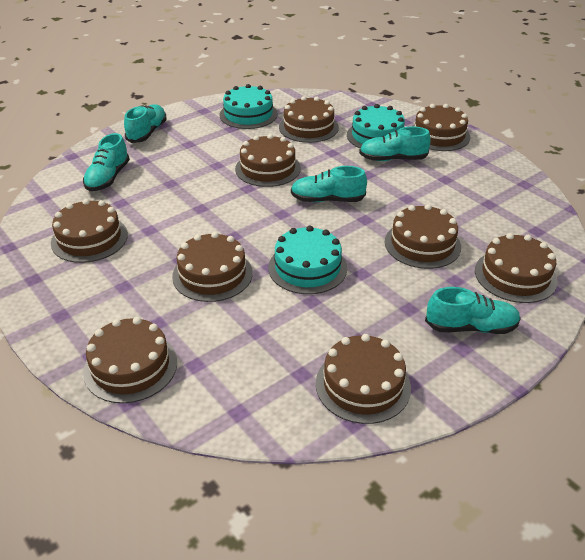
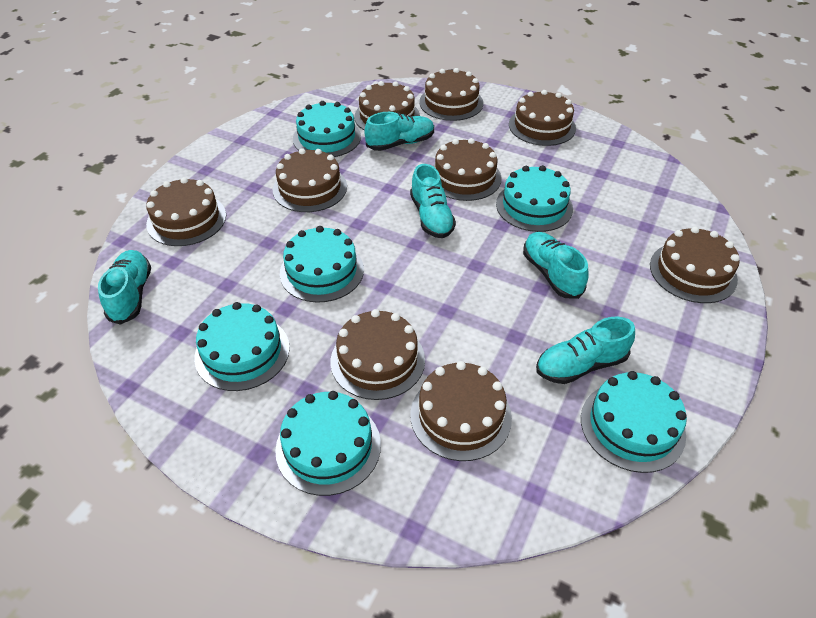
turquoise cake: 3 -> 6

